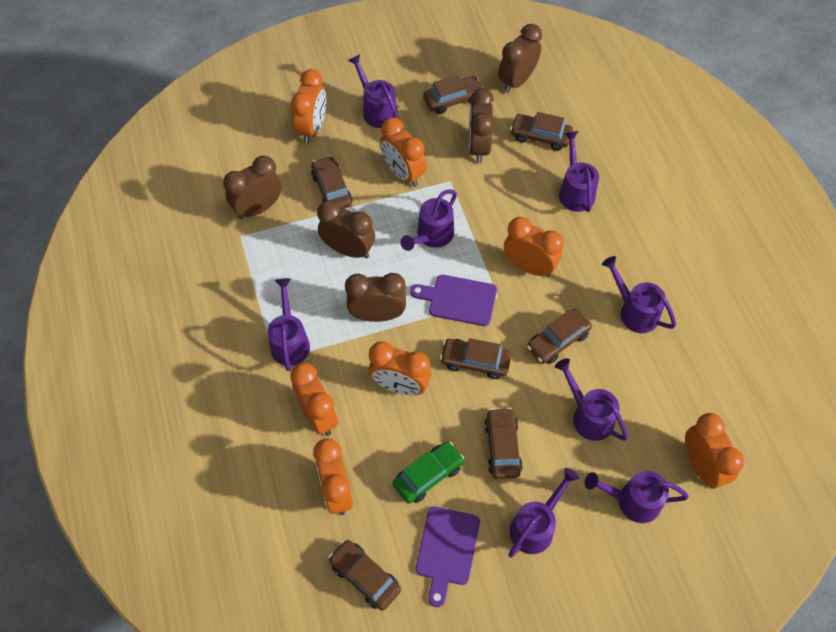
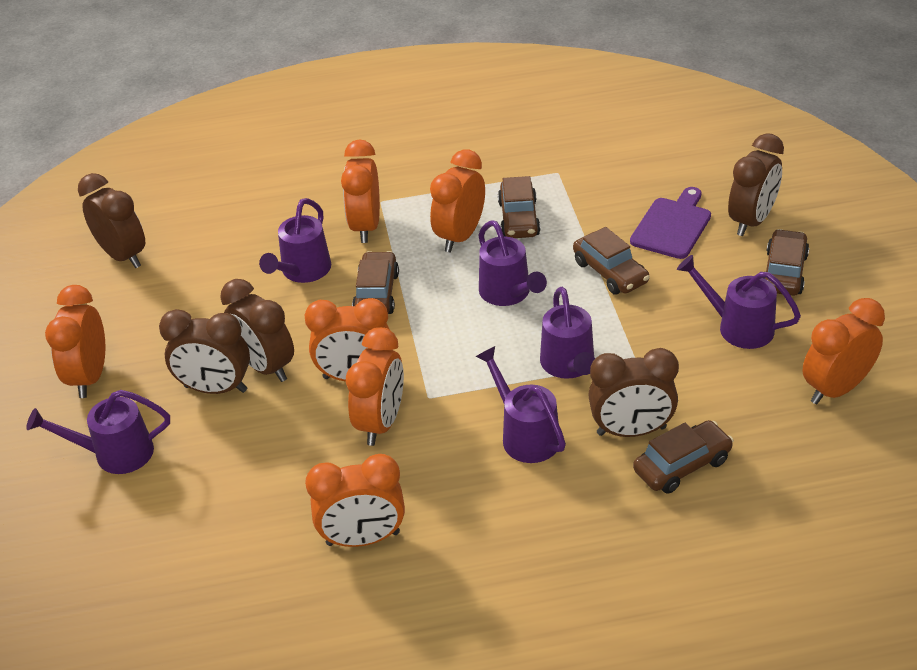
brown car: 7 -> 5
green car: 1 -> 0
purple cutting board: 2 -> 1
purple watering can: 8 -> 6

